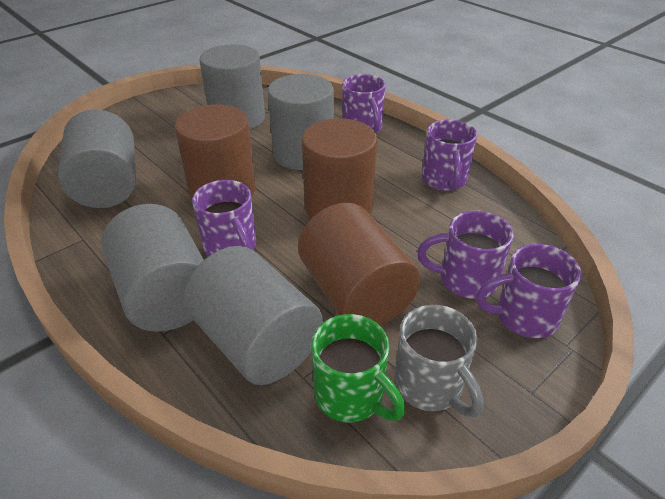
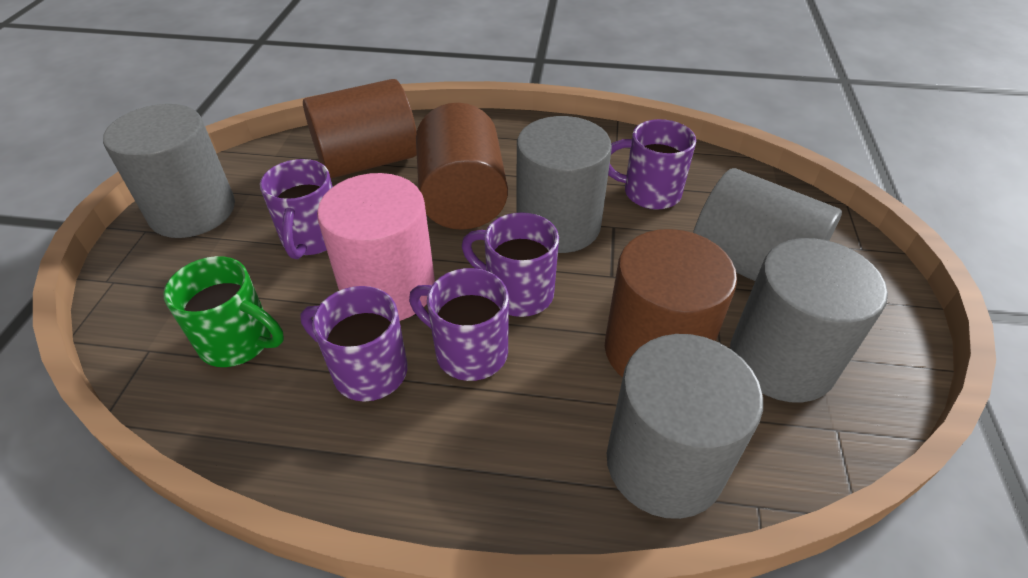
grey mug: 1 -> 0
pink cylinder: 0 -> 1

